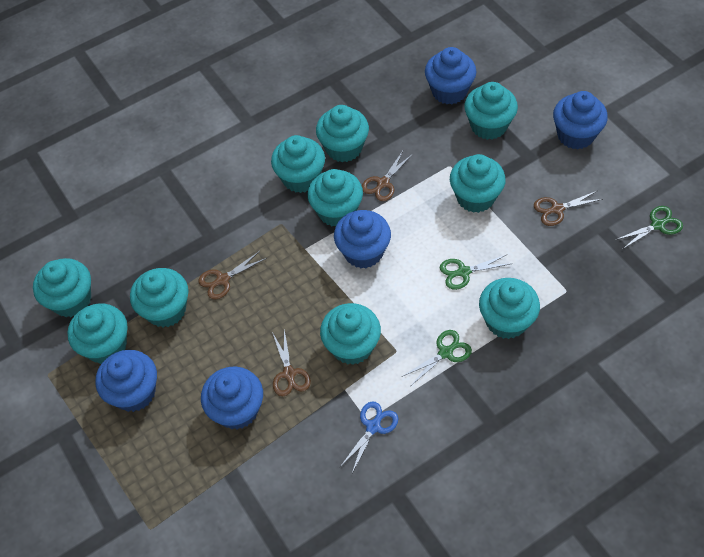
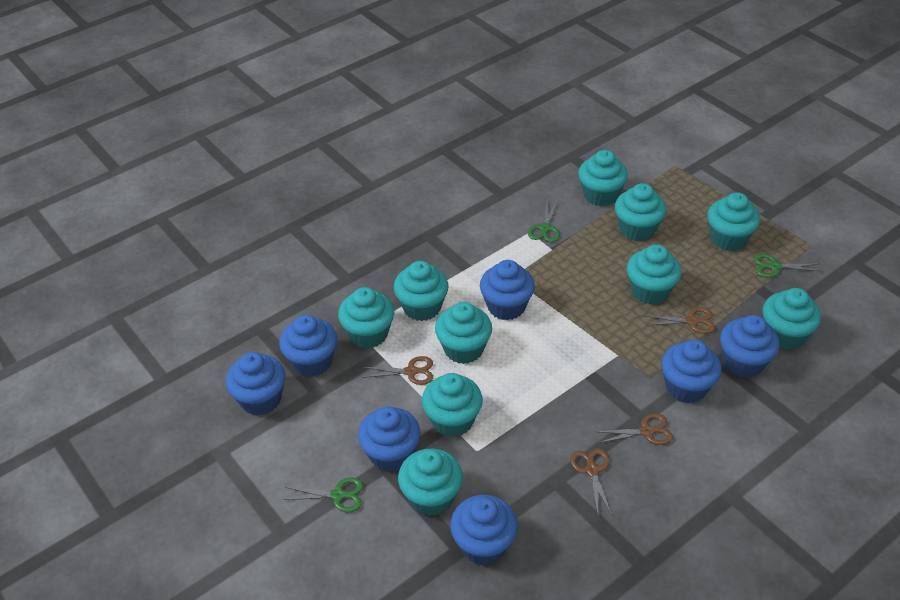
blue cupcake: 5 -> 7
blue scissors: 1 -> 0

